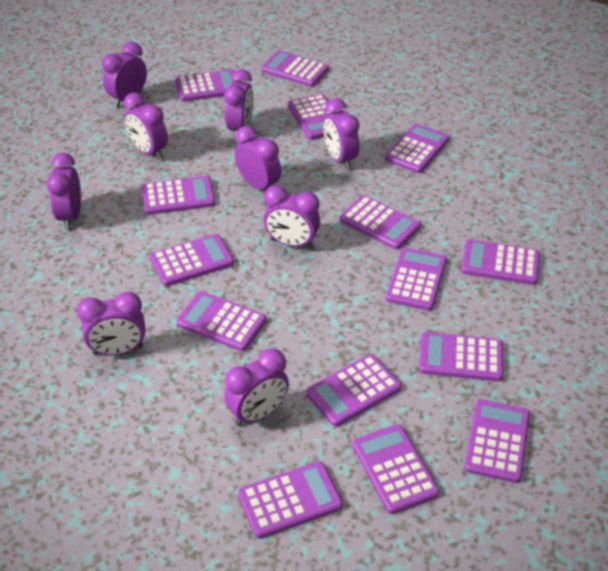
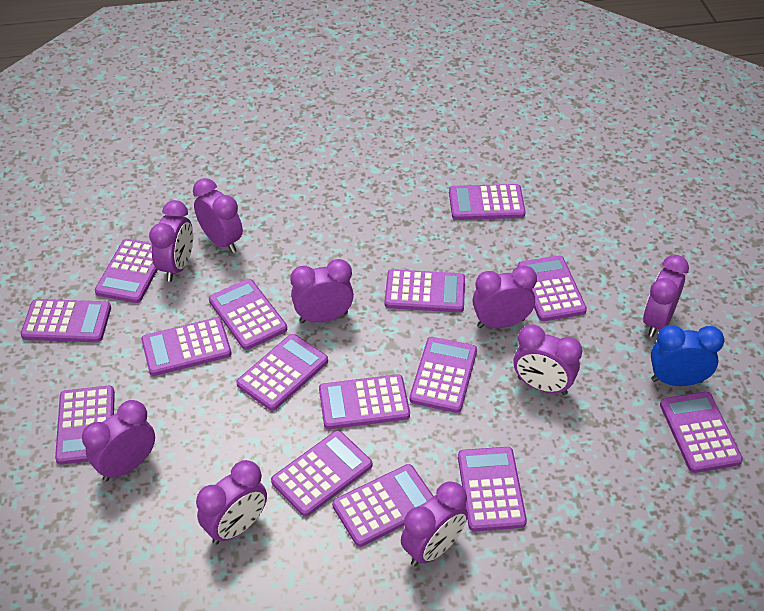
blue clock: 0 -> 1

